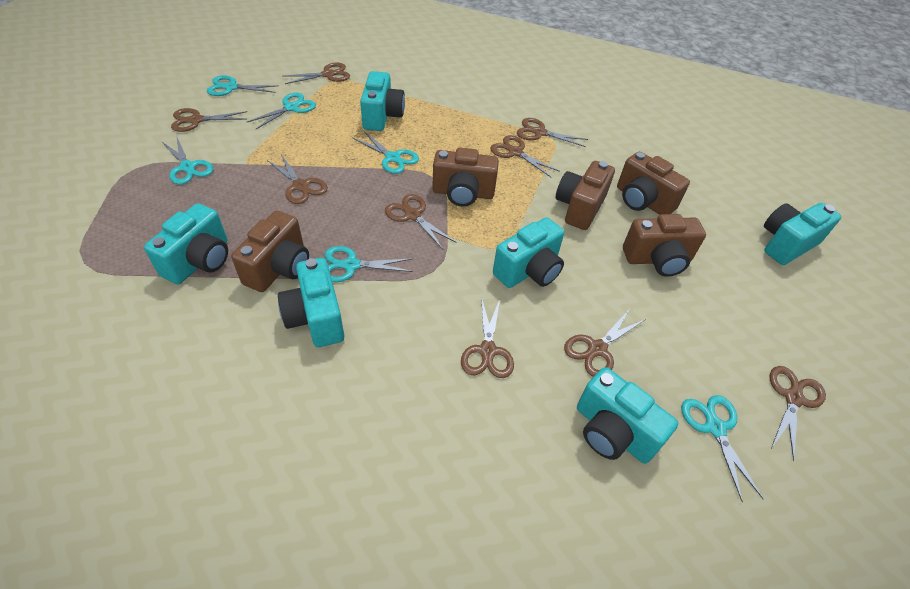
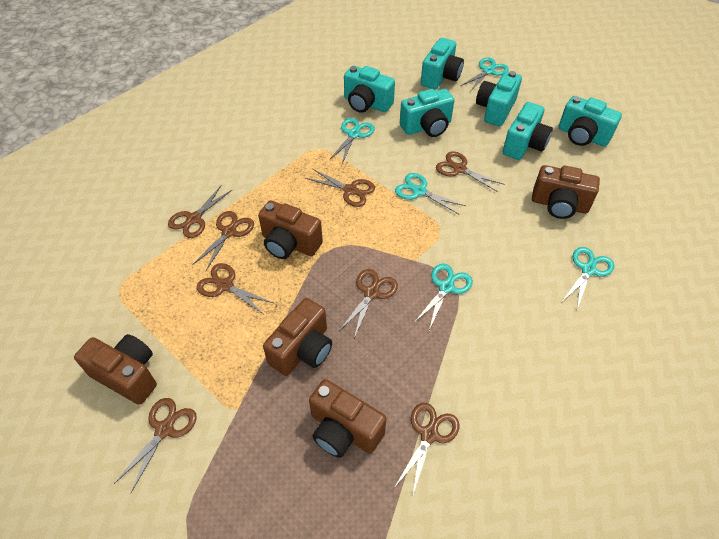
brown scissors: 9 -> 8
turquoise scissors: 6 -> 5

